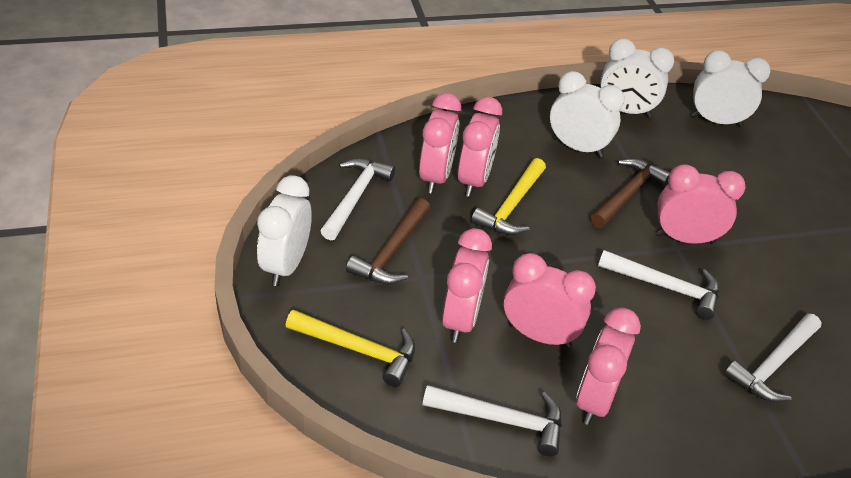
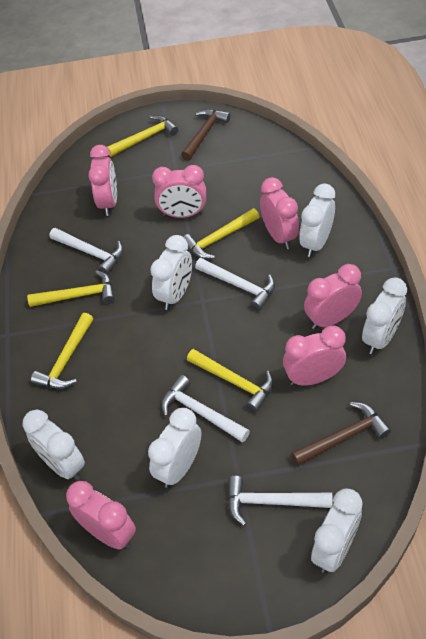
white clock: 4 -> 6
yellow hammer: 2 -> 5

